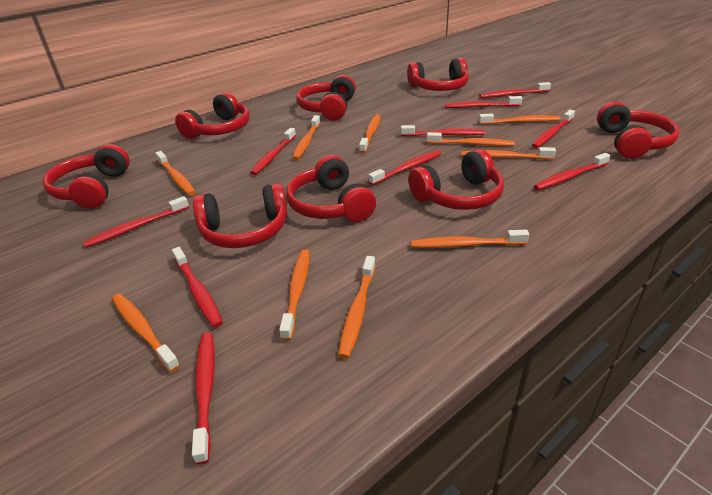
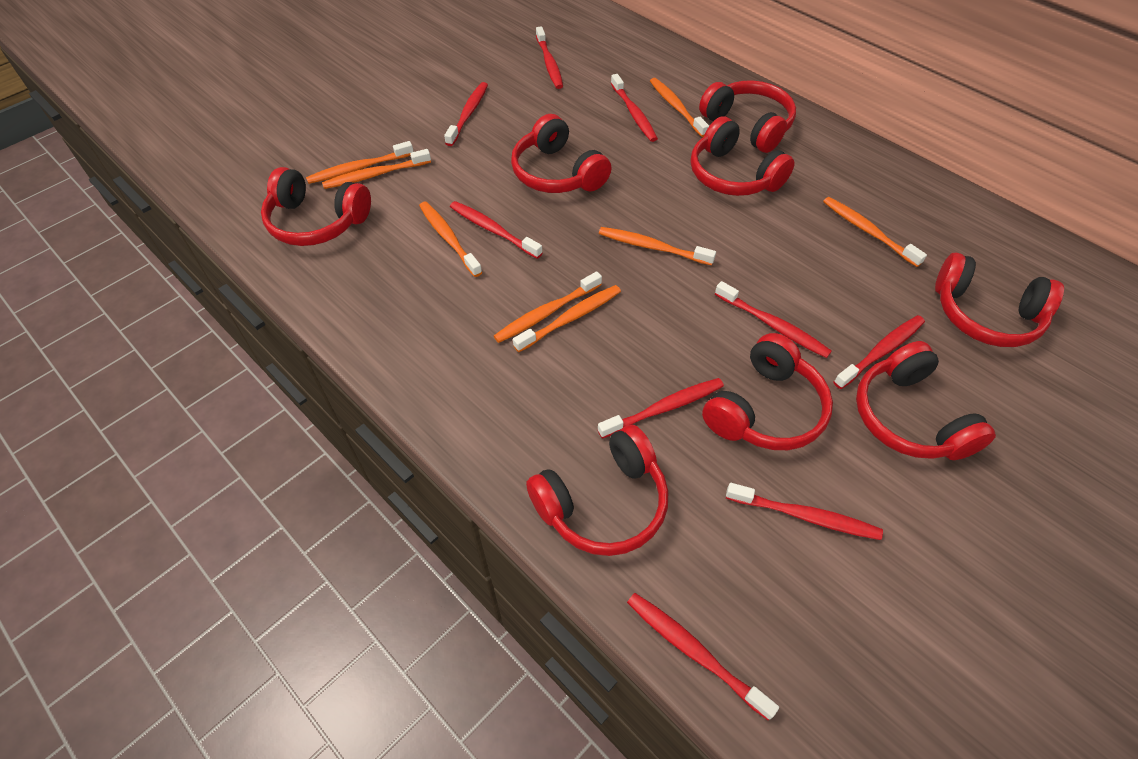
orange toothbrush: 10 -> 8
red toothbrush: 10 -> 9

